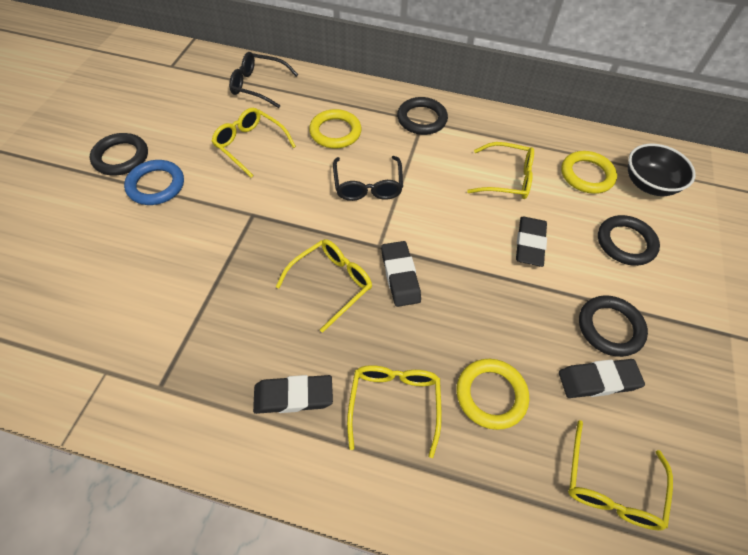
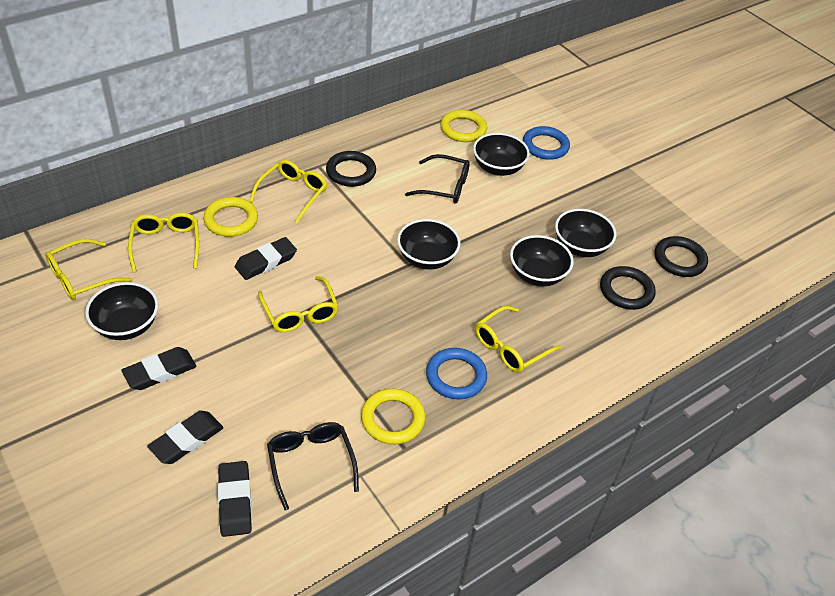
black bowl: 1 -> 5
black ring: 4 -> 3
blue ring: 1 -> 2

